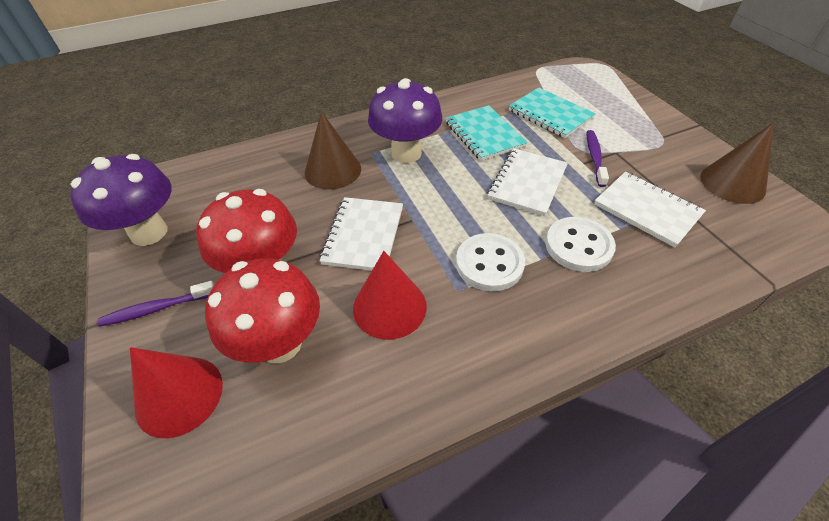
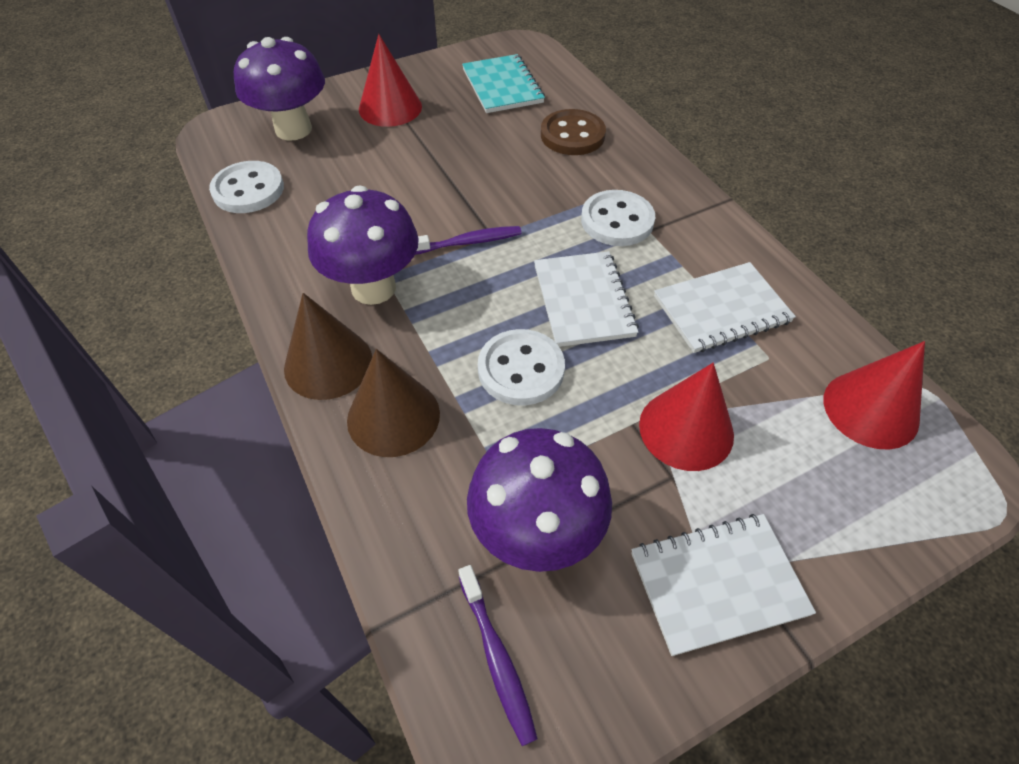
brown button: 0 -> 1
purple mushroom: 2 -> 3
red cone: 2 -> 3
red mushroom: 2 -> 0
turquoise notebook: 2 -> 1
white button: 2 -> 3

